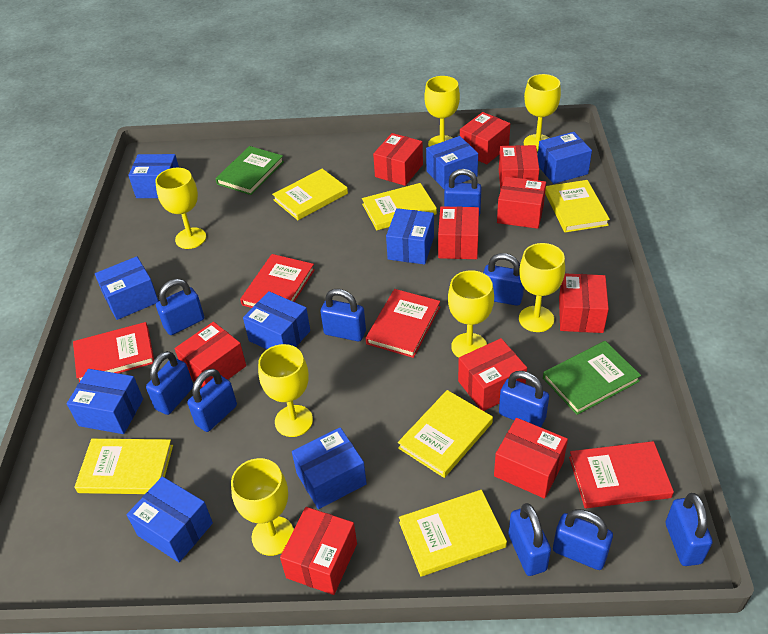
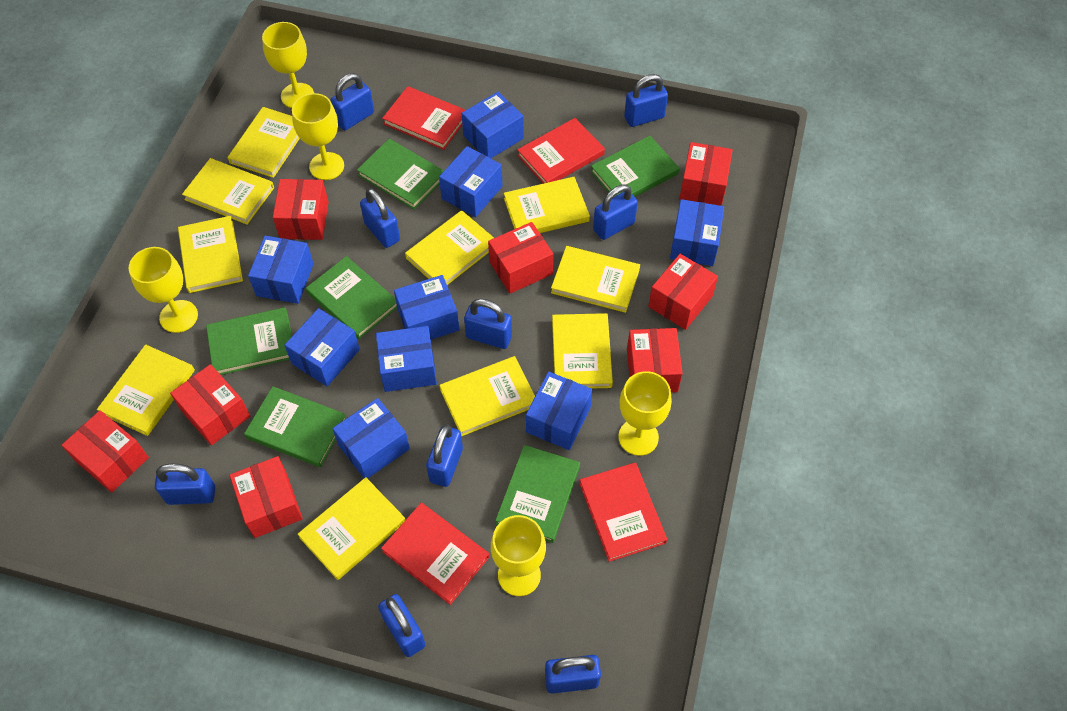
blue padlock: 10 -> 9
green book: 2 -> 6
red box: 10 -> 8
yellow book: 6 -> 10
yellow goblet: 7 -> 5

